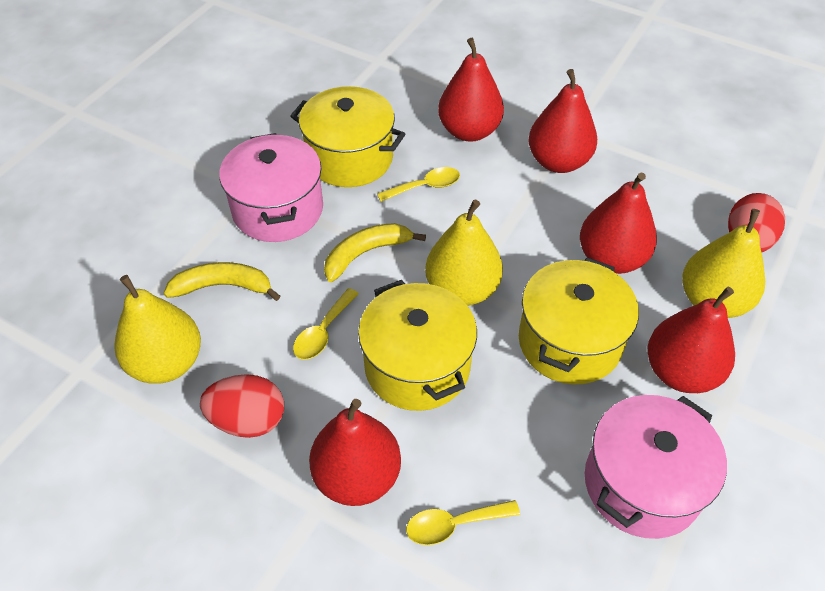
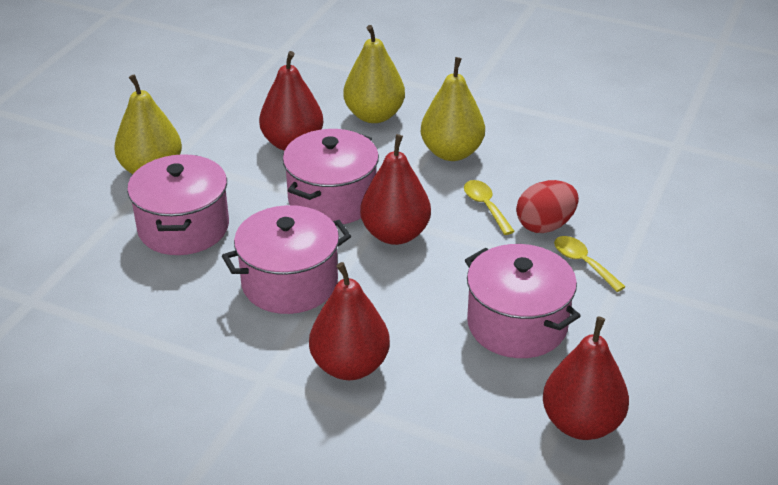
pink pot: 2 -> 4
red egg: 2 -> 1
red pear: 5 -> 4
yellow banana: 2 -> 0
yellow pot: 3 -> 0
yellow spoon: 3 -> 2

